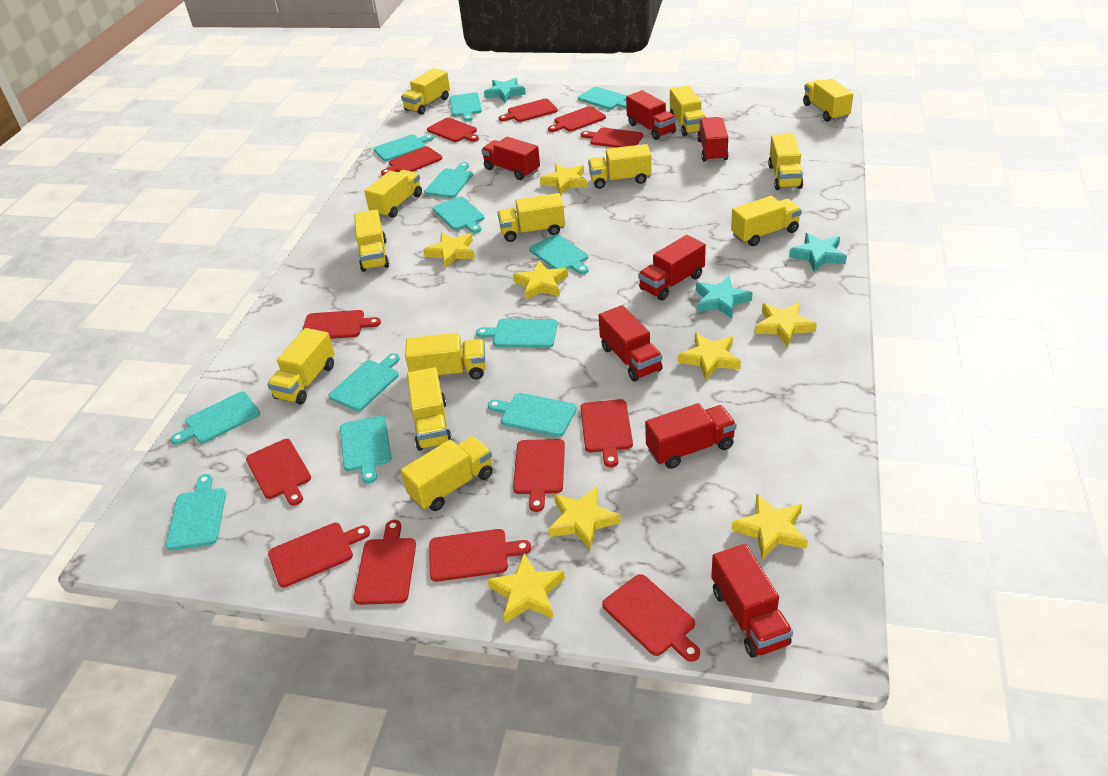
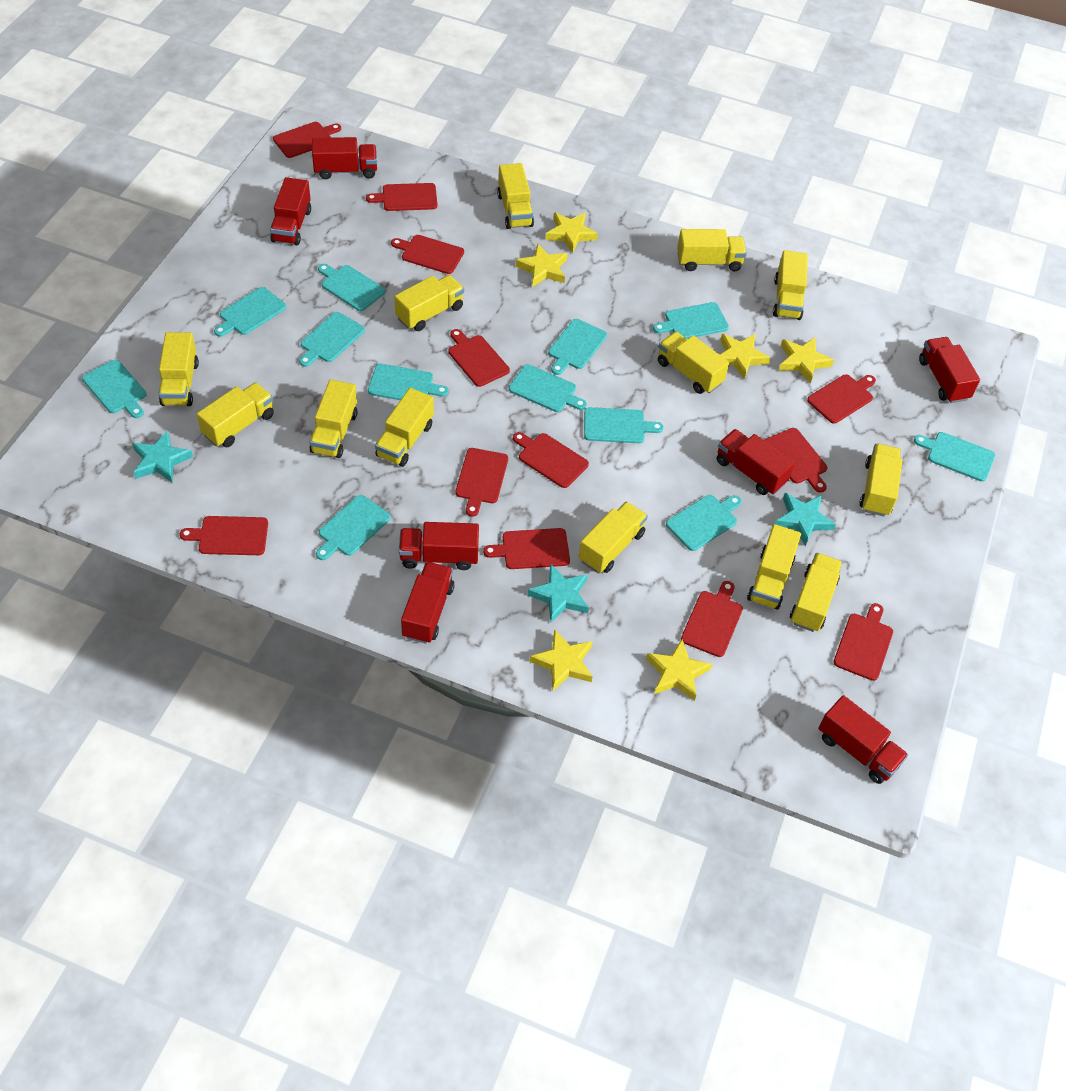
red cutting board: 13 -> 12
yellow star: 8 -> 6

